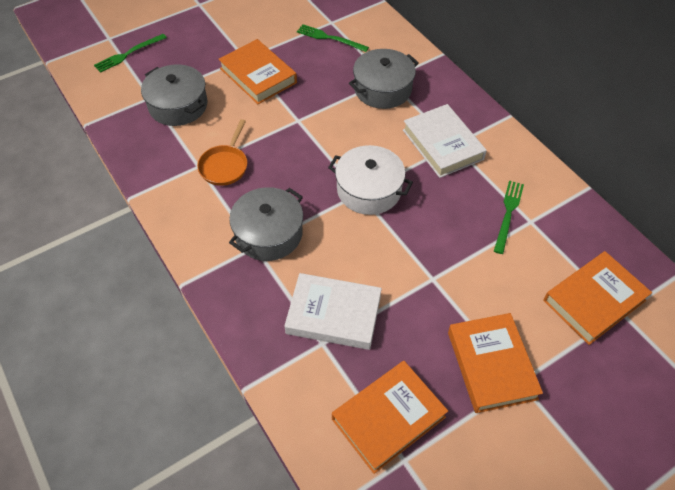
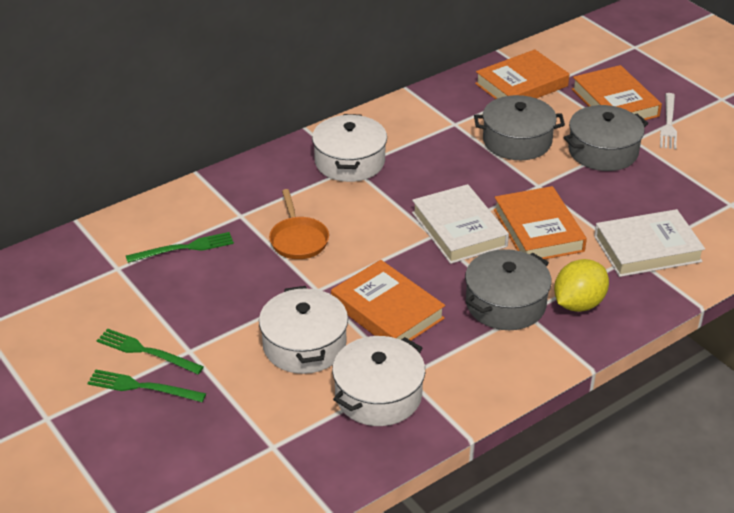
white fork: 0 -> 1
white pot: 1 -> 3
yellow lemon: 0 -> 1

